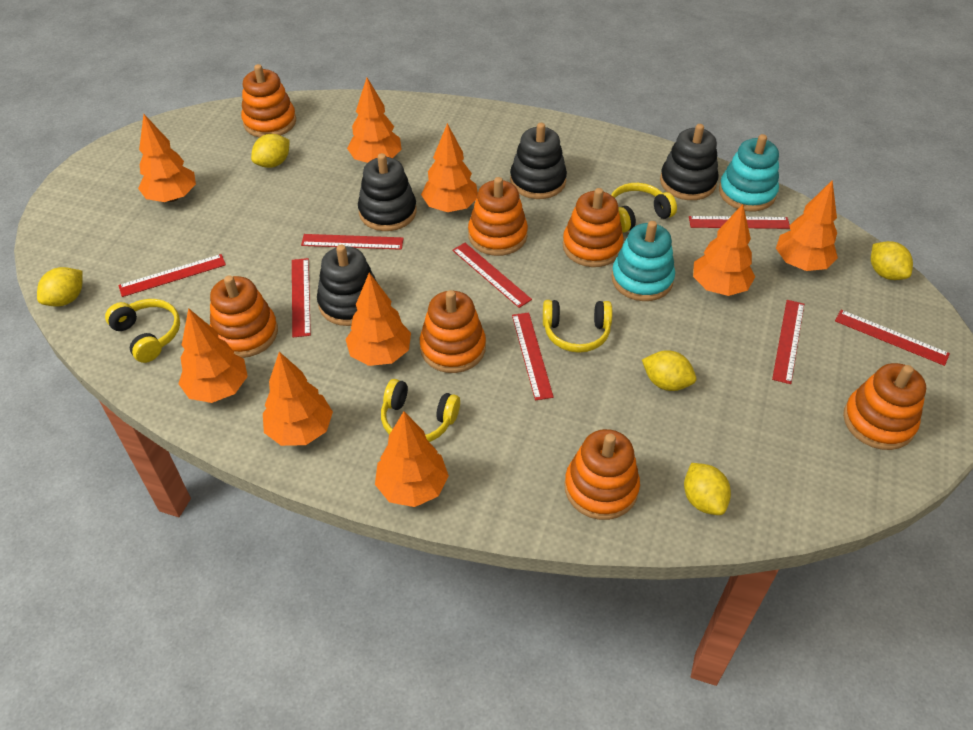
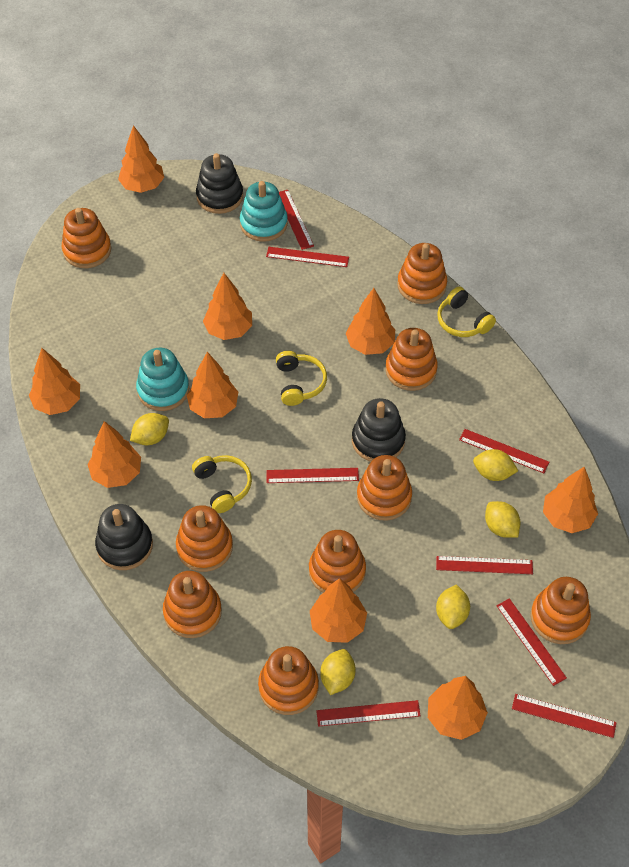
black stacking toy: 4 -> 3
orange stacking toy: 7 -> 9
yellow headphones: 4 -> 3

